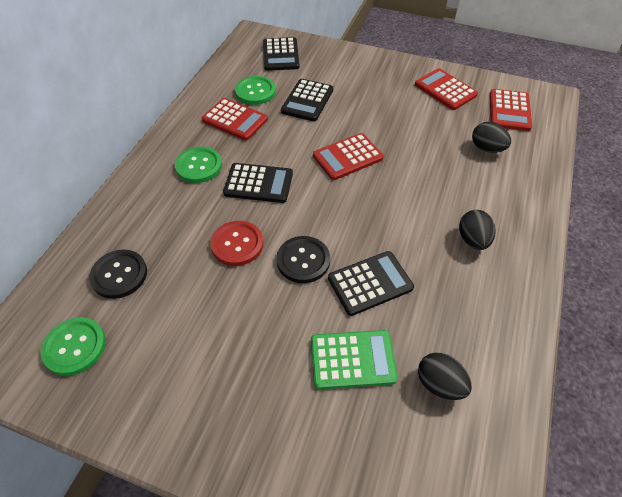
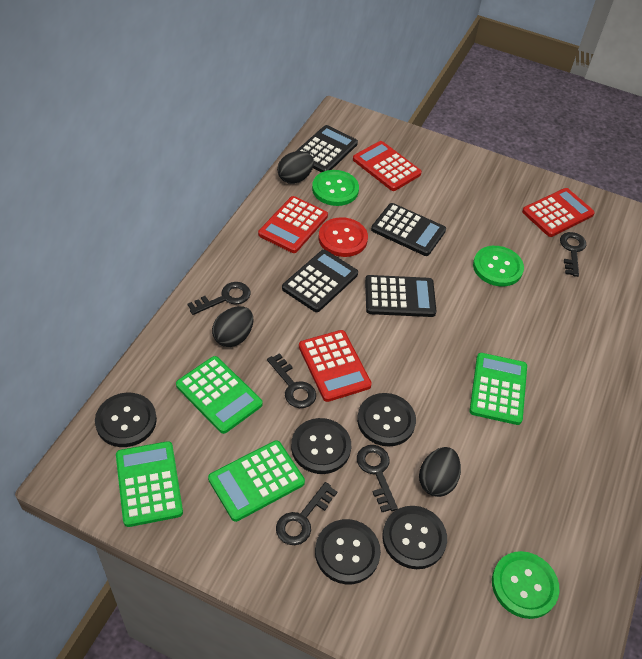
black button: 2 -> 5
black key: 0 -> 5
green calculator: 1 -> 4

